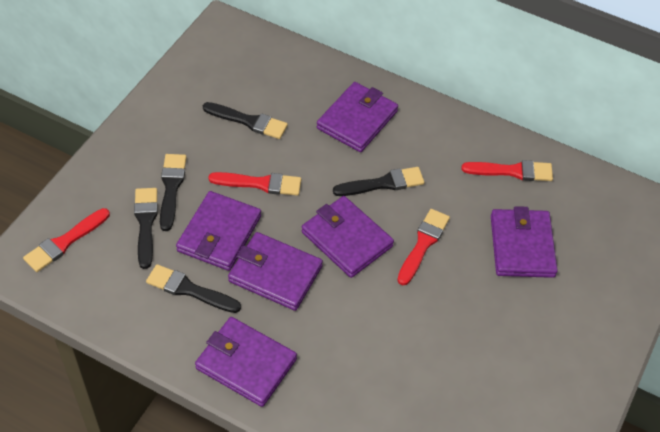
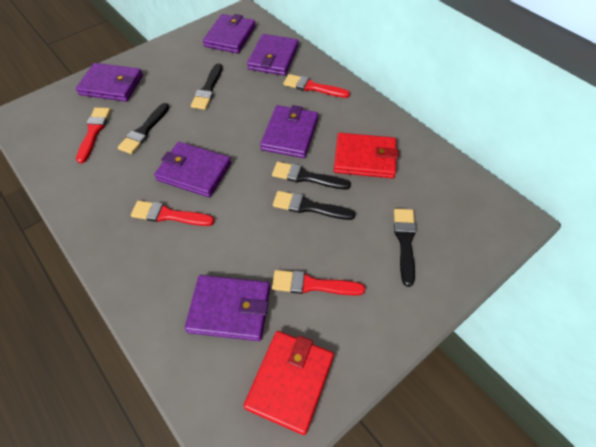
red wallet: 0 -> 2

